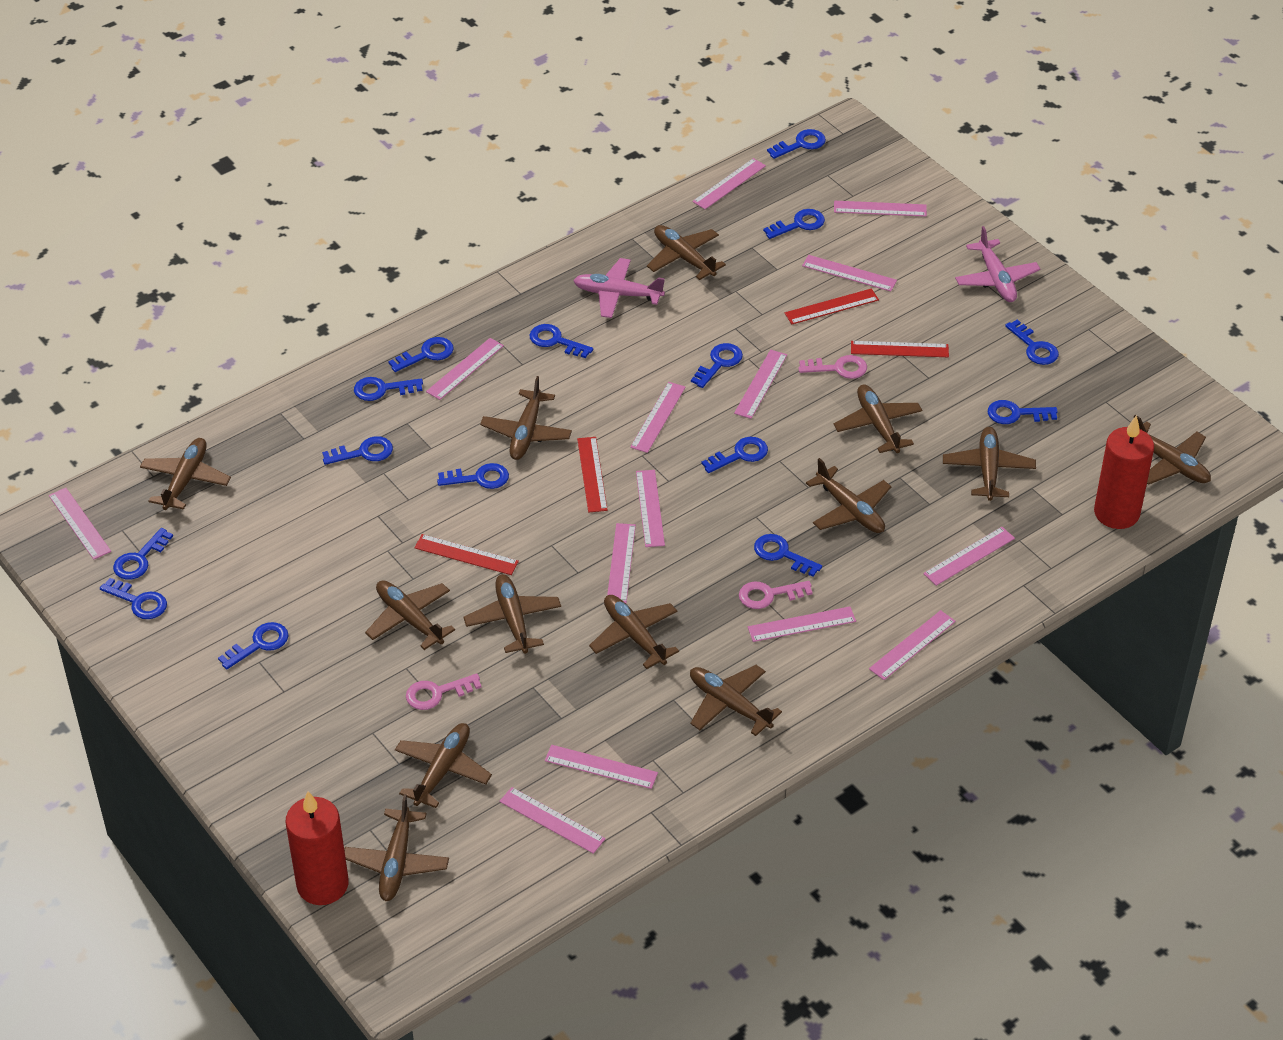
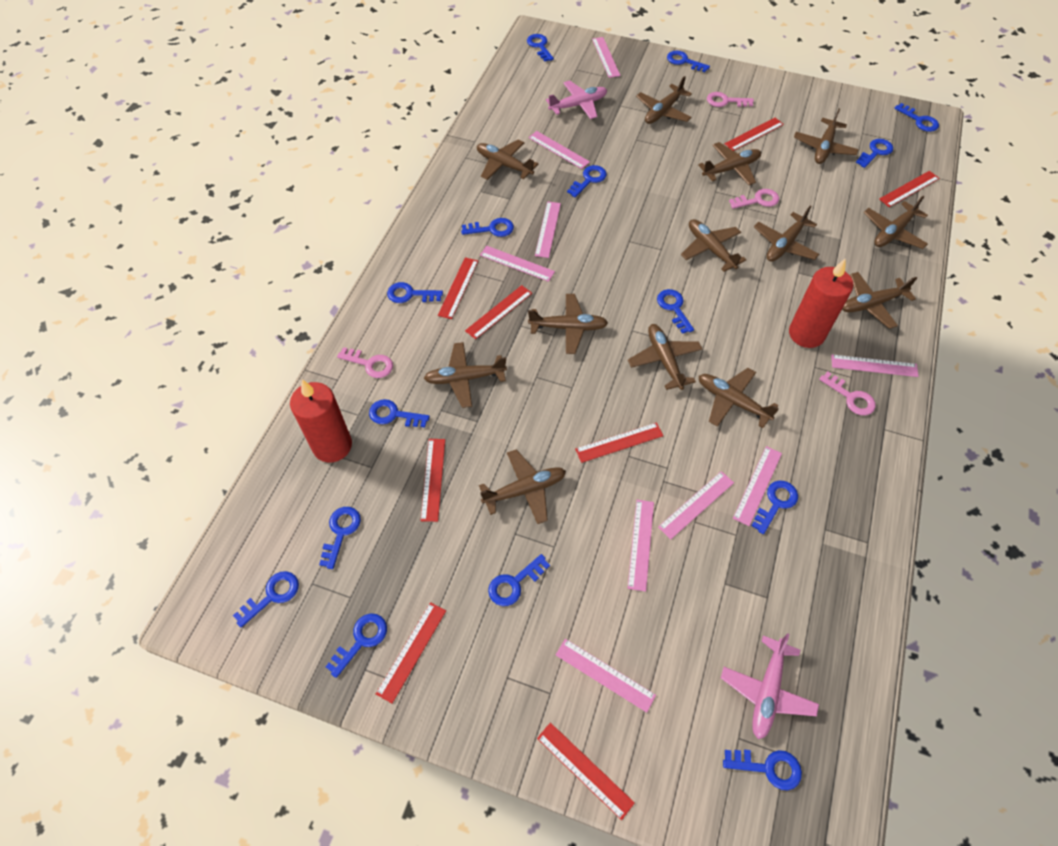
pink key: 3 -> 4
pink ruler: 14 -> 9
red ruler: 4 -> 8

